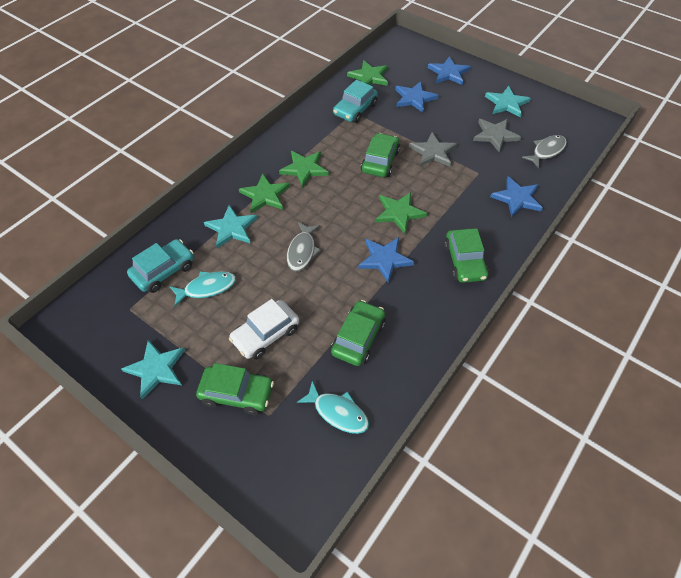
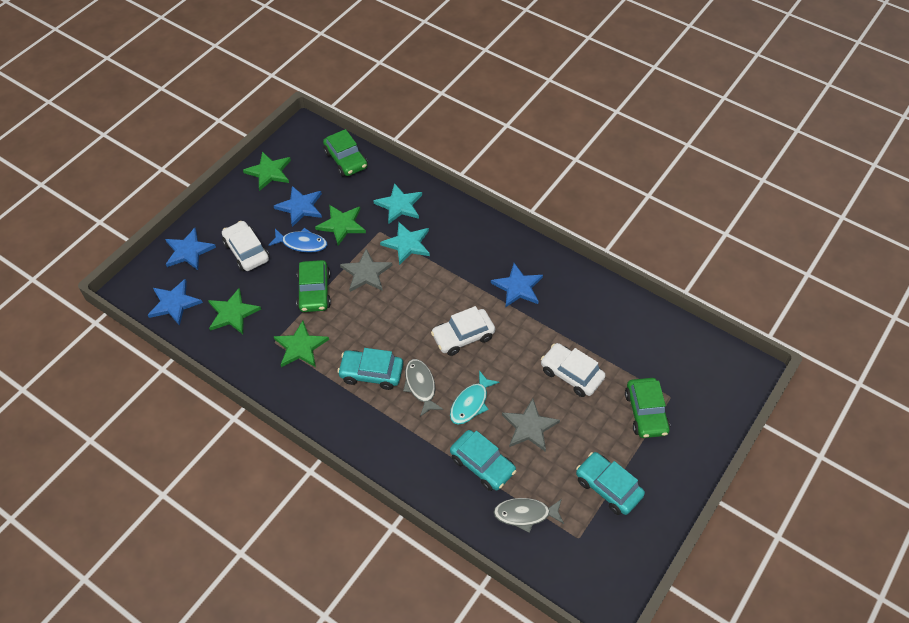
blue fish: 0 -> 1
green car: 4 -> 3
turquoise car: 2 -> 3
turquoise fish: 2 -> 1
turquoise star: 3 -> 2
white car: 1 -> 3

